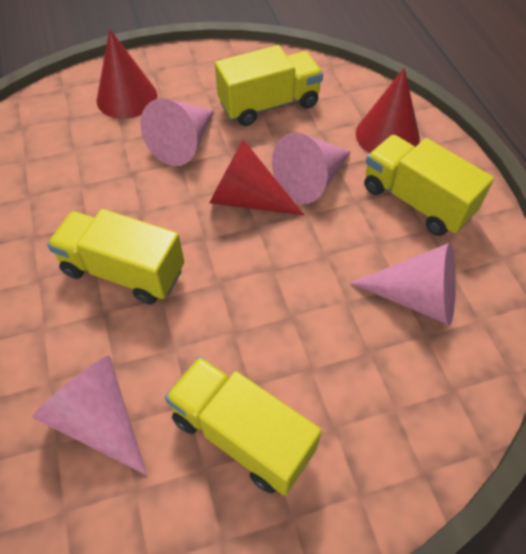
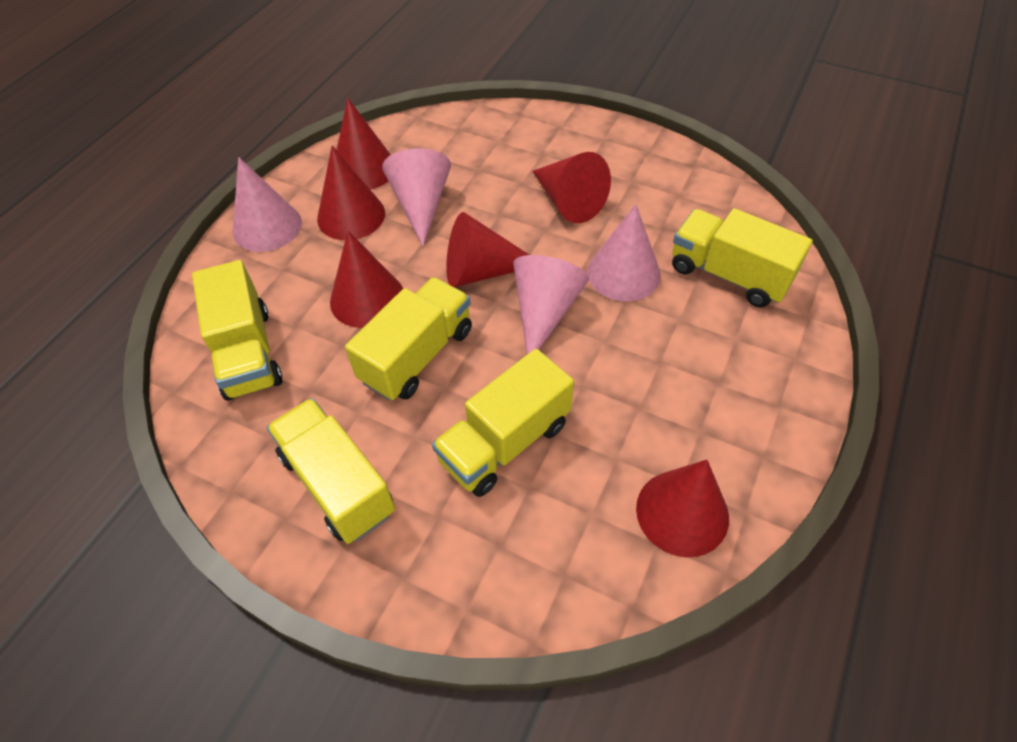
red cone: 3 -> 6
yellow truck: 4 -> 5

